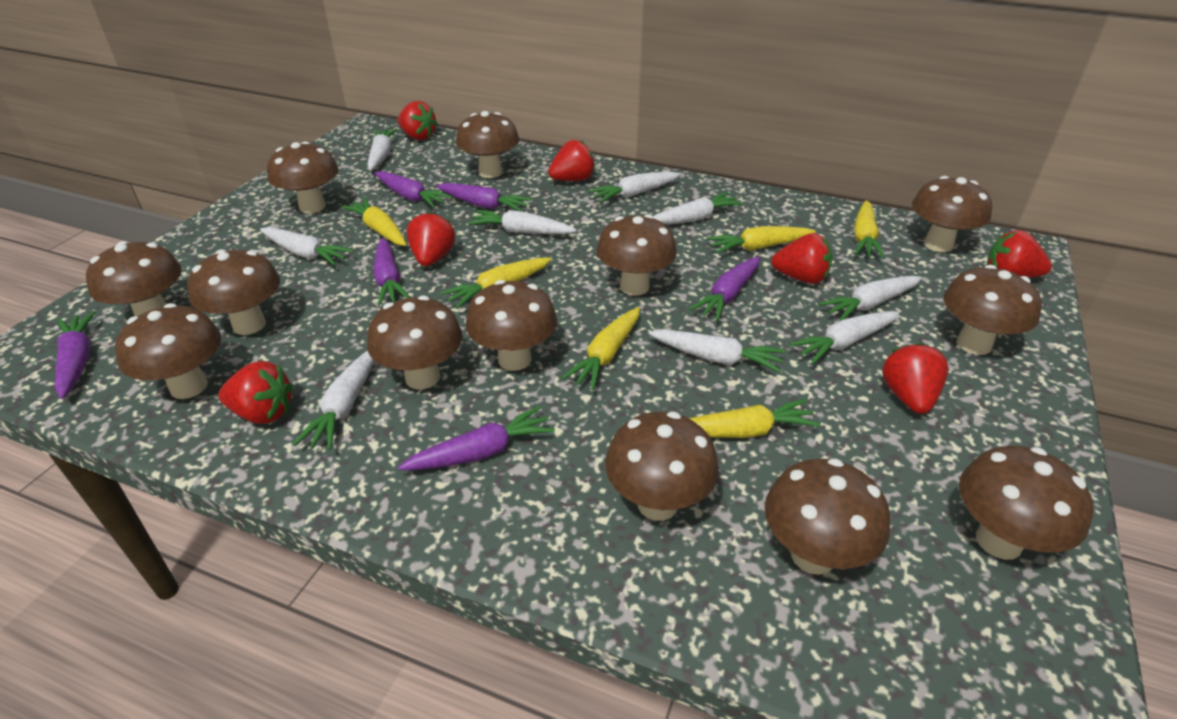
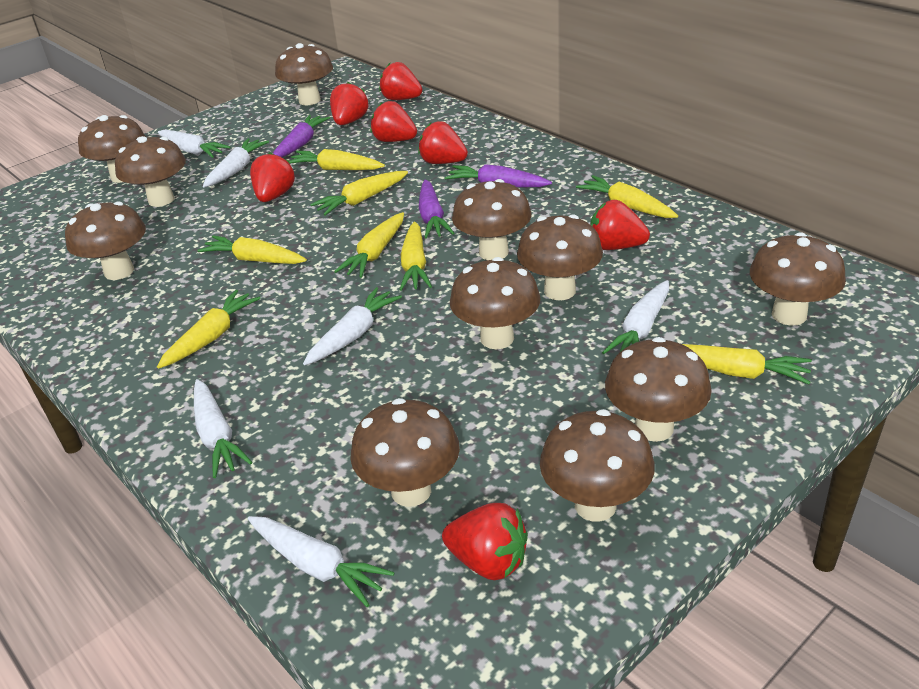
brown mushroom: 13 -> 11
purple carrot: 6 -> 3
white carrot: 9 -> 6
yellow carrot: 6 -> 8

